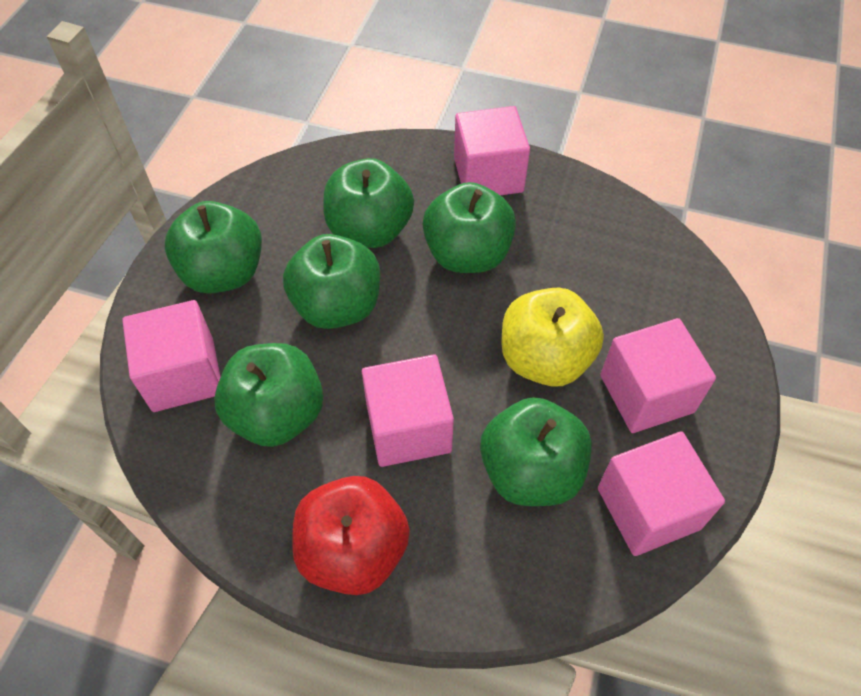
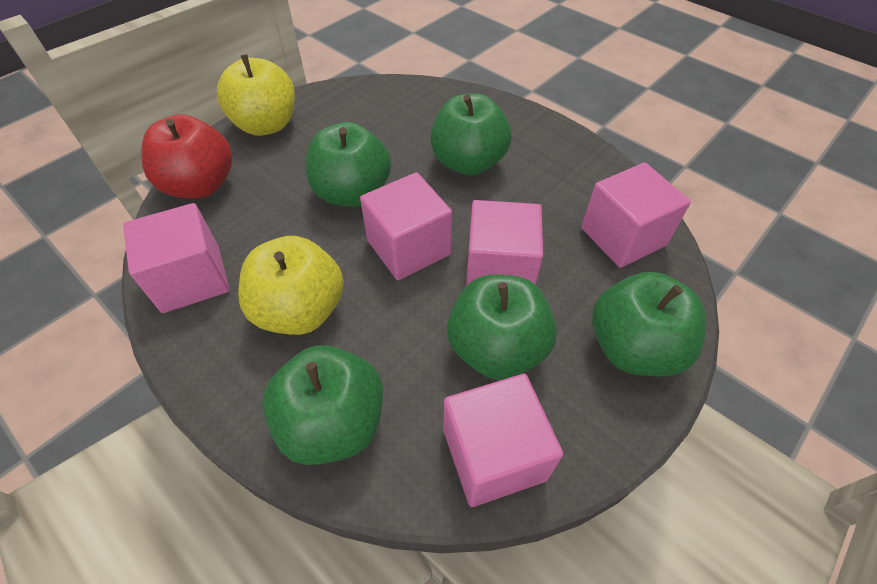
green apple: 6 -> 5
yellow apple: 1 -> 2

